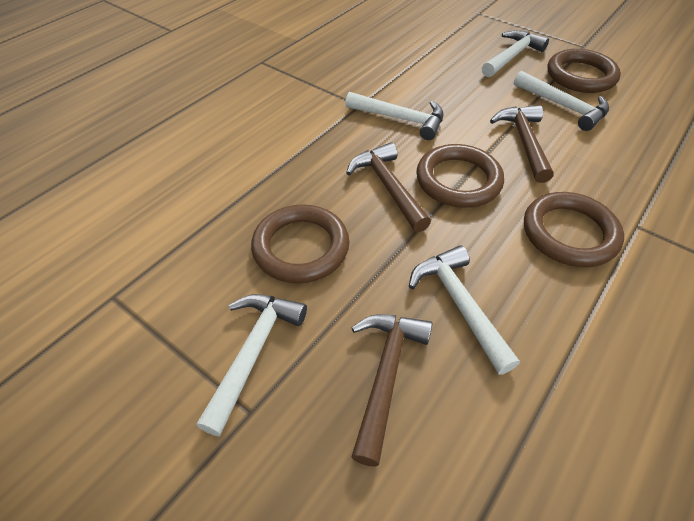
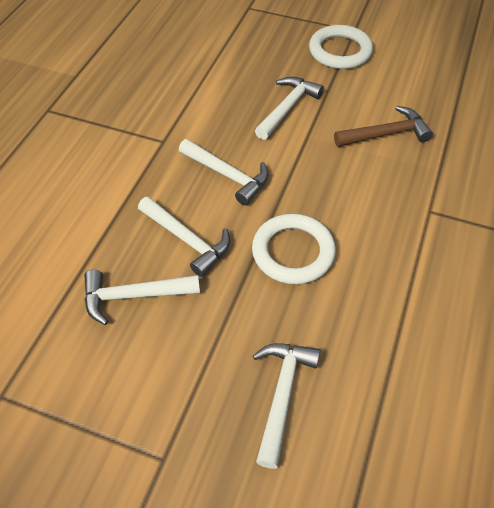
brown hammer: 3 -> 1
brown ring: 4 -> 0
white ring: 0 -> 2

